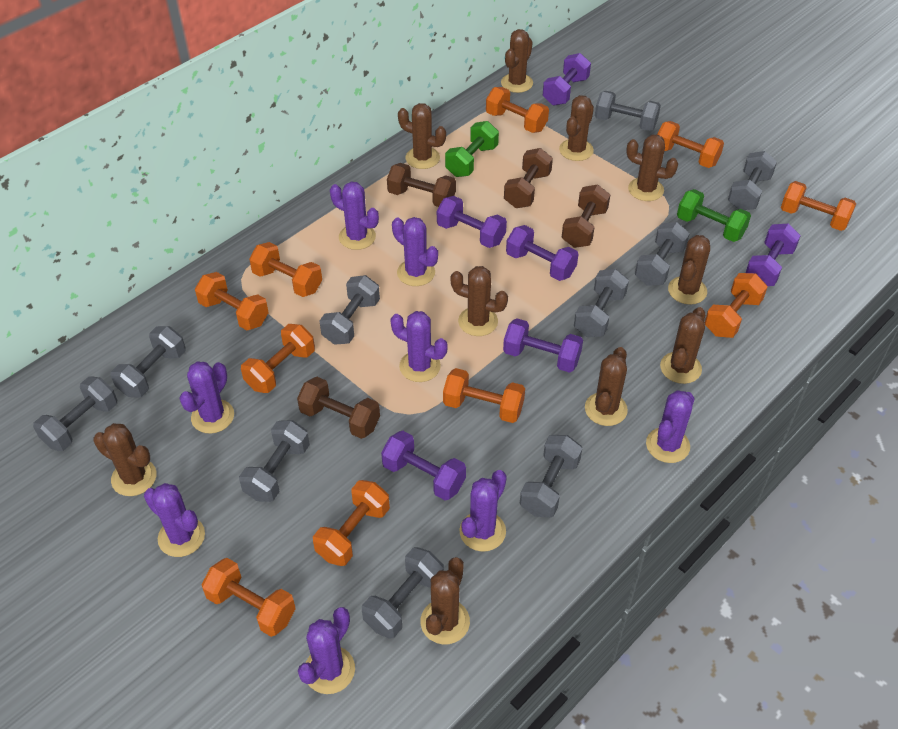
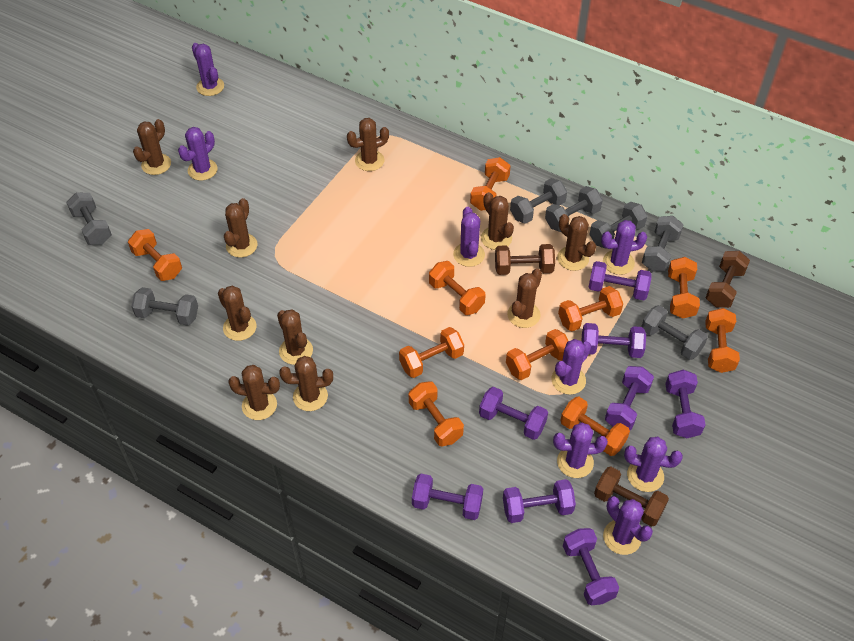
brown dumbbell: 4 -> 3
green dumbbell: 2 -> 0
grey dumbbell: 10 -> 7
purple dumbbell: 6 -> 8

